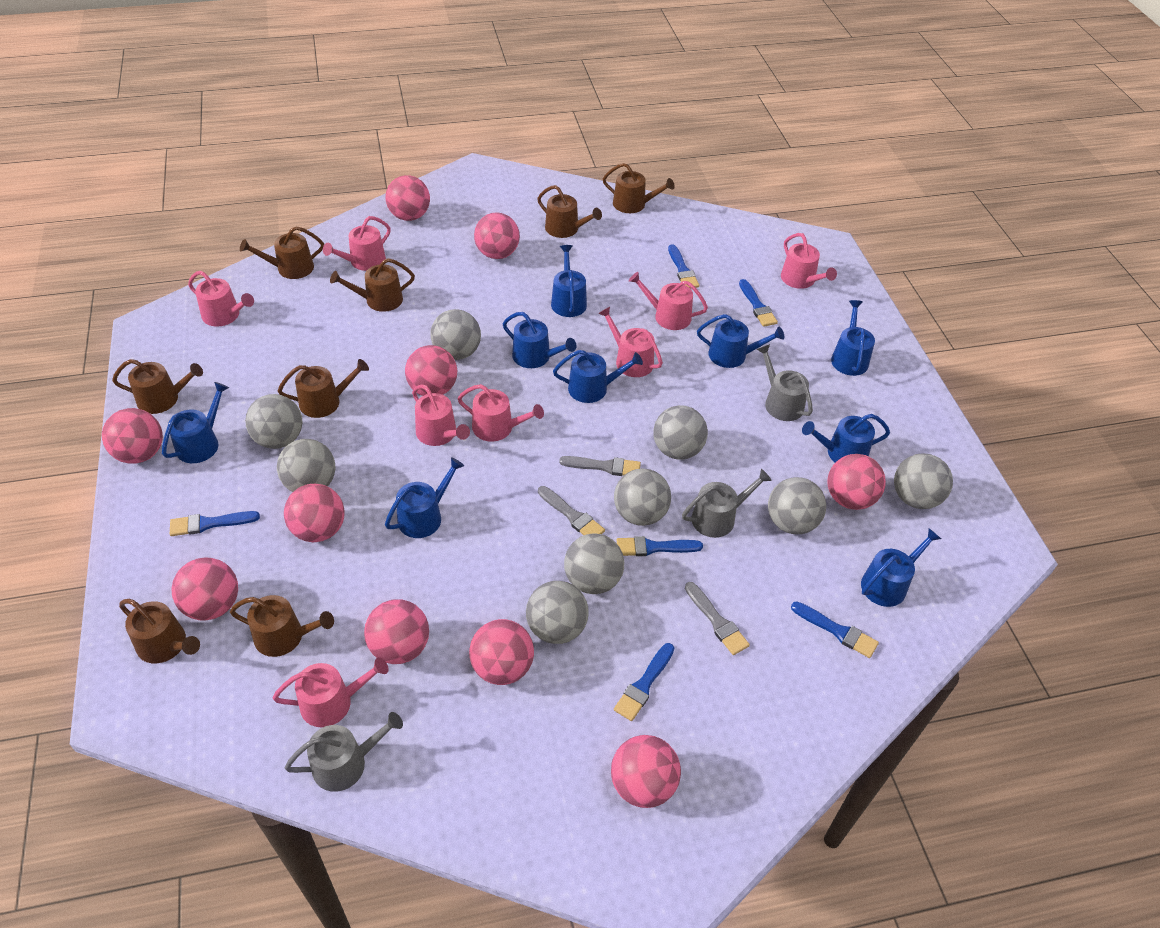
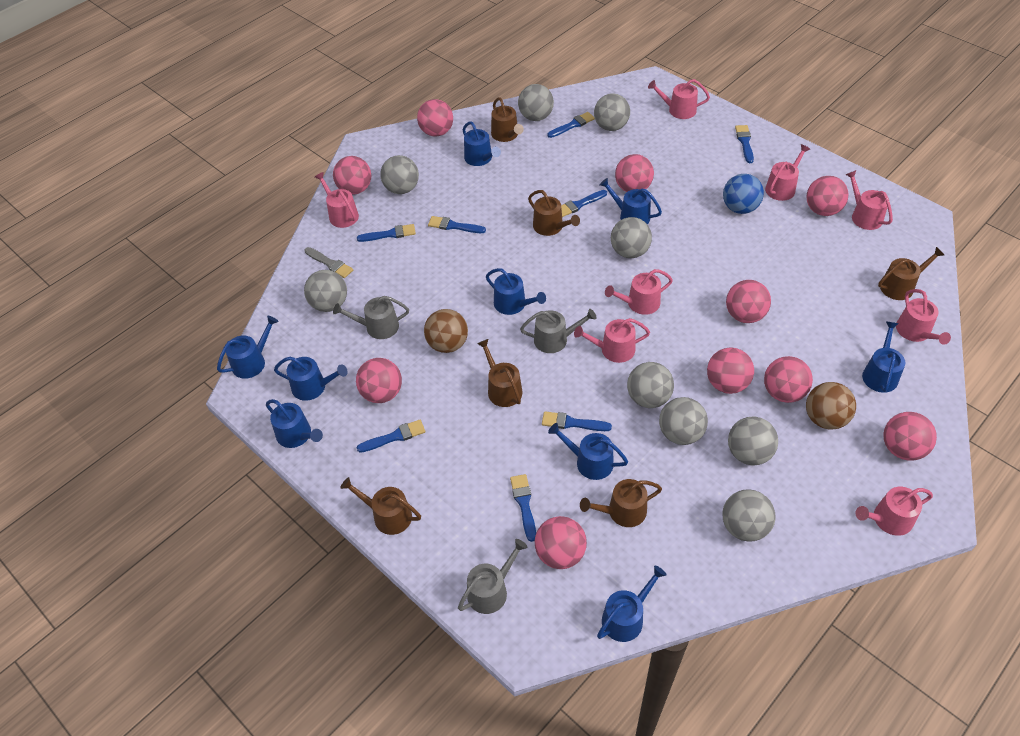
blue ball: 0 -> 1
blue brush: 6 -> 8
brown ball: 0 -> 2
brown watering can: 8 -> 6
grey brush: 3 -> 1

